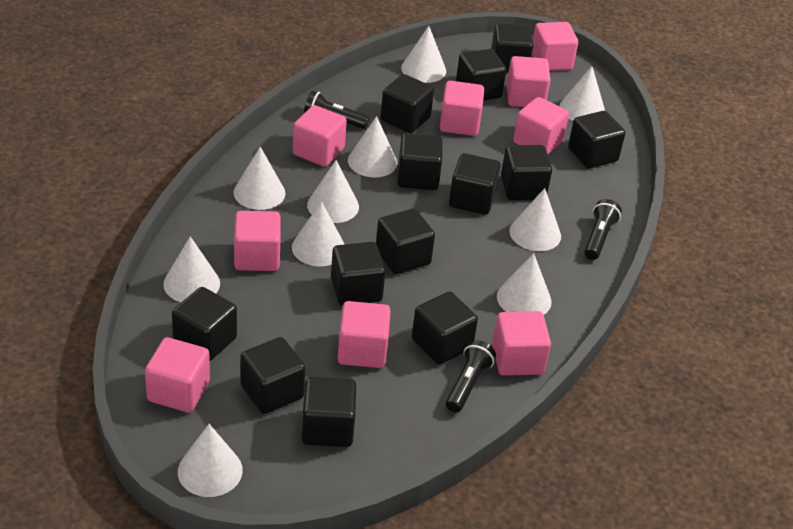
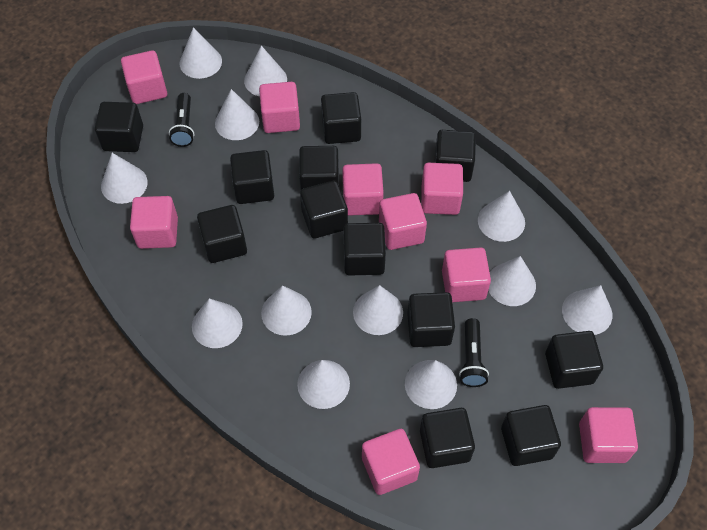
black cube: 13 -> 12
black flashlight: 3 -> 2
white cone: 10 -> 12

